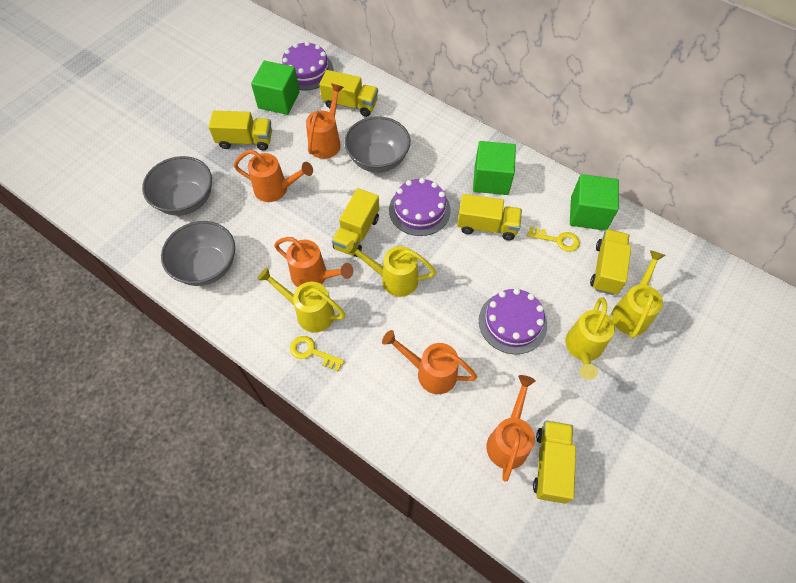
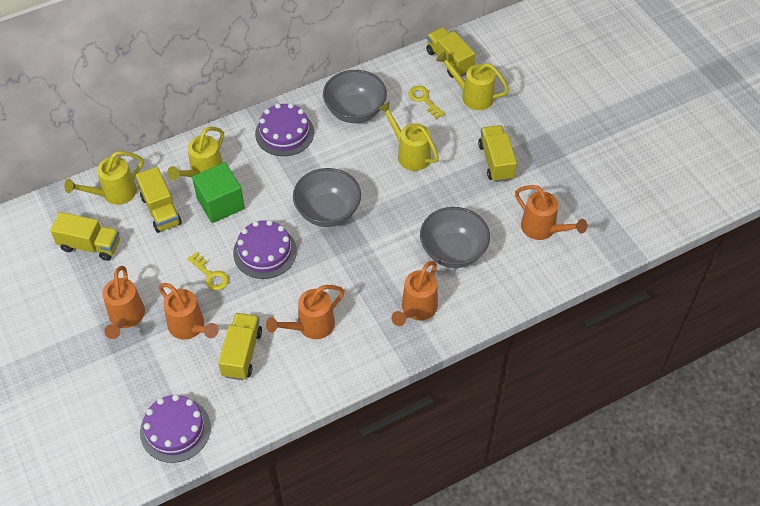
green cube: 3 -> 1
yellow truck: 6 -> 5

